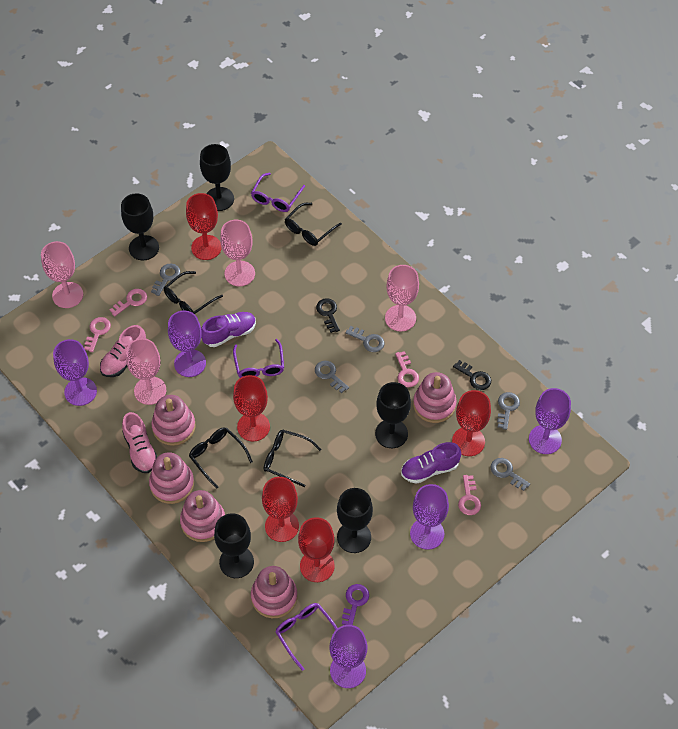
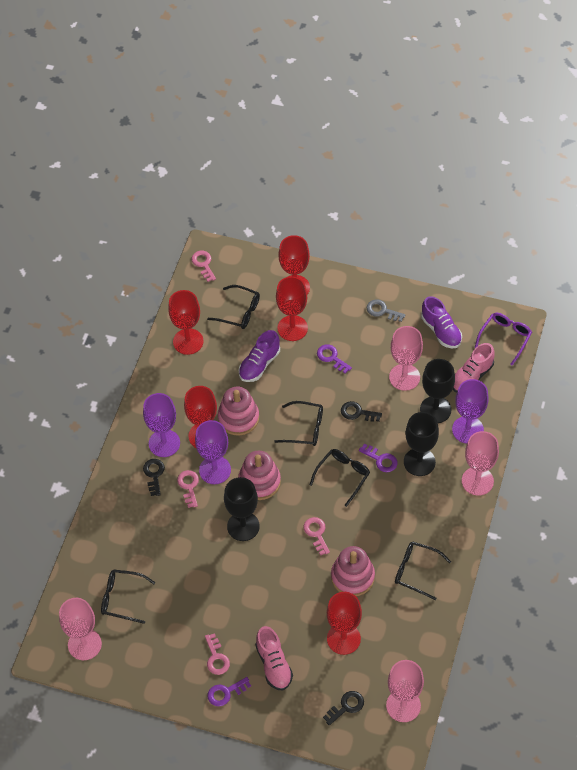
black glasses: 4 -> 5
black goblet: 5 -> 3
black key: 2 -> 3
grey key: 5 -> 1
pink stacking toy: 5 -> 3
purple glasses: 3 -> 1
purple goblet: 5 -> 3
purple key: 1 -> 3

